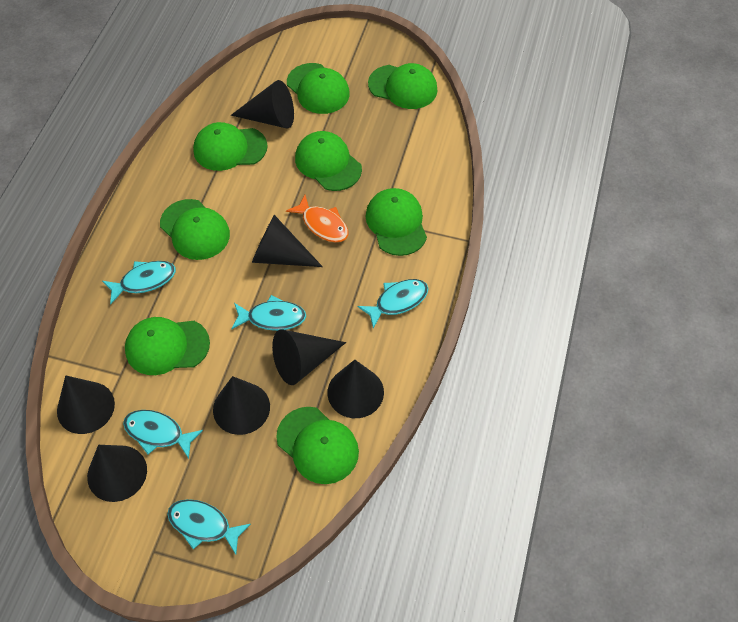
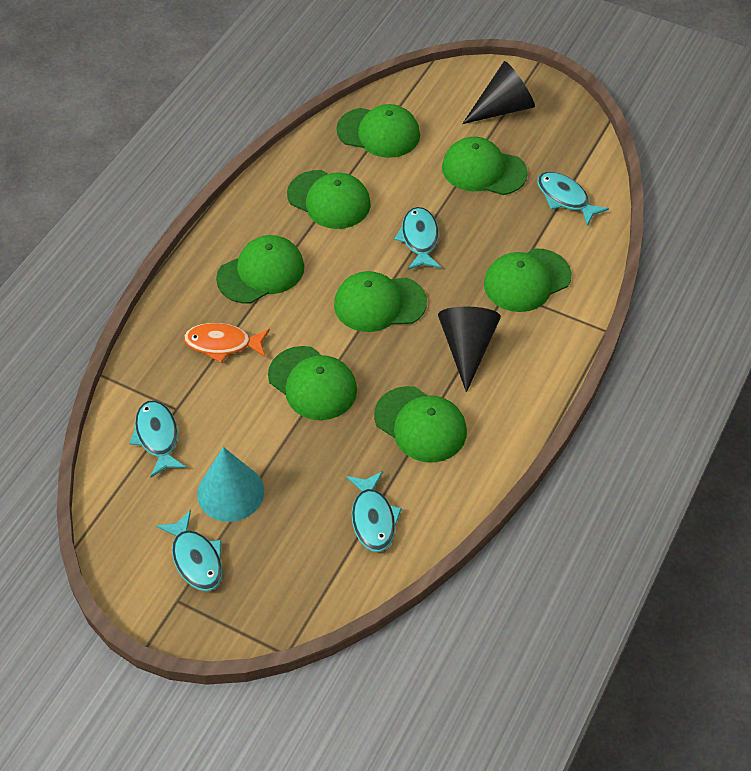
black cone: 7 -> 2
turquoise cone: 0 -> 1

